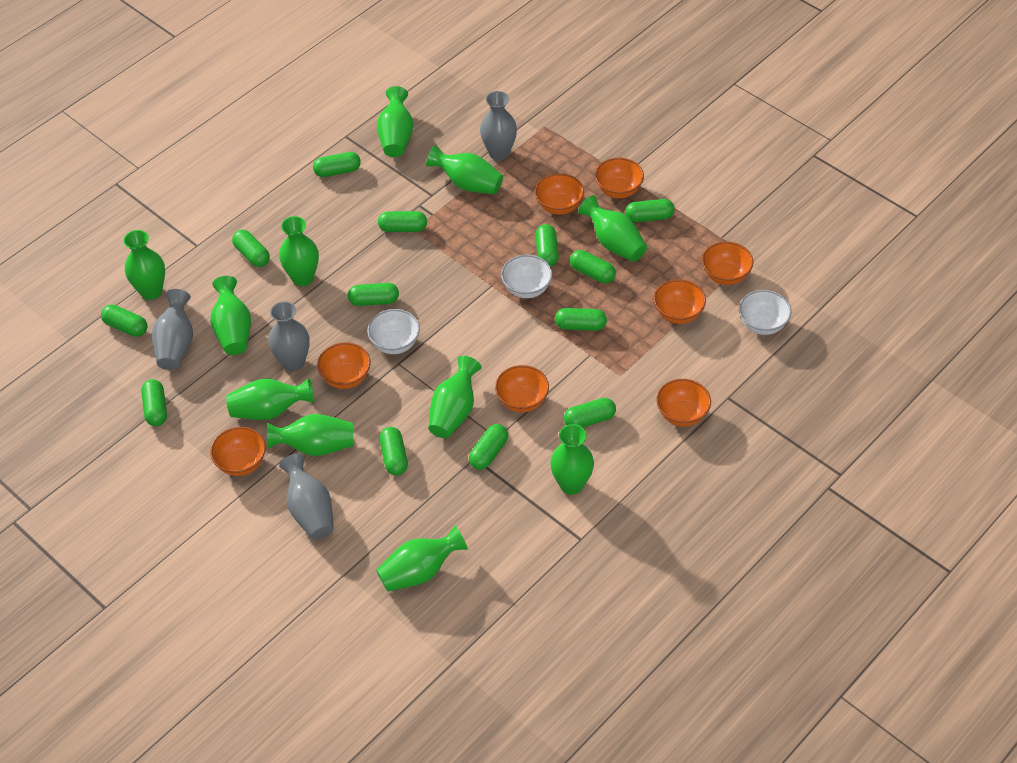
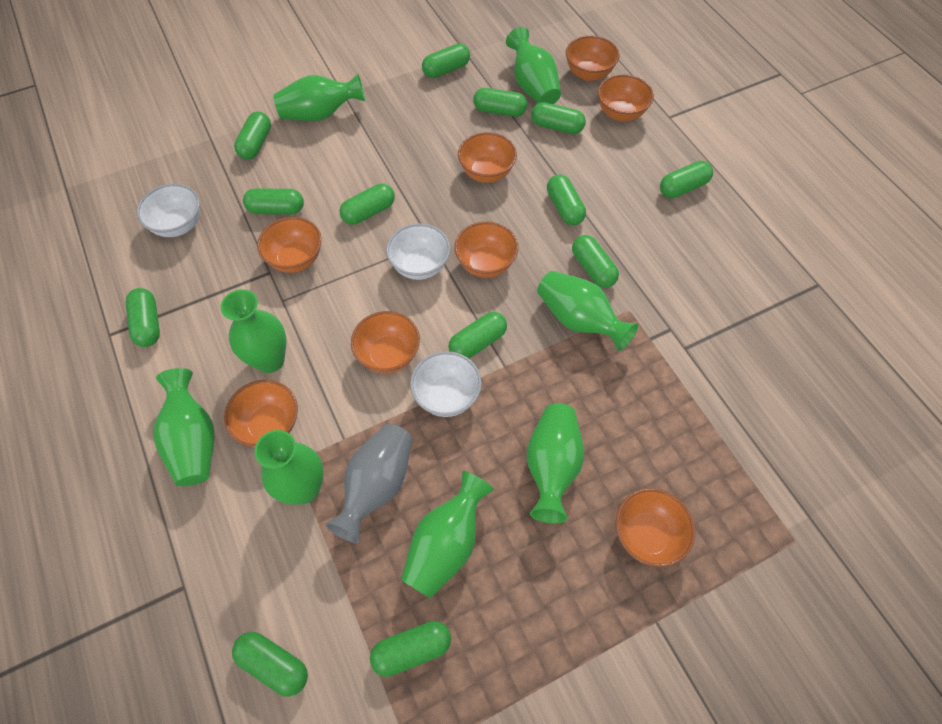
green vase: 11 -> 8
grey vase: 4 -> 1

